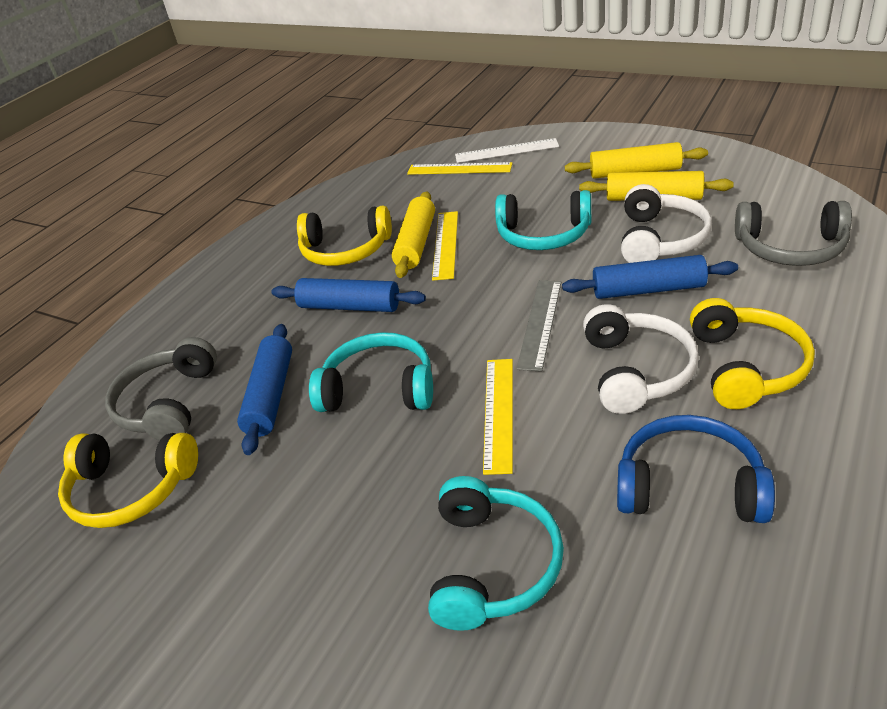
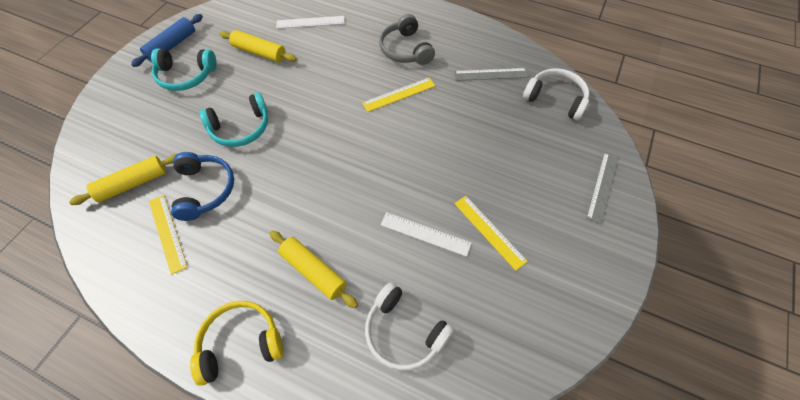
blue rolling pin: 3 -> 1
grey headphones: 2 -> 1
grey ruler: 1 -> 2
turquoise headphones: 3 -> 2
white ruler: 1 -> 2
yellow headphones: 3 -> 1

